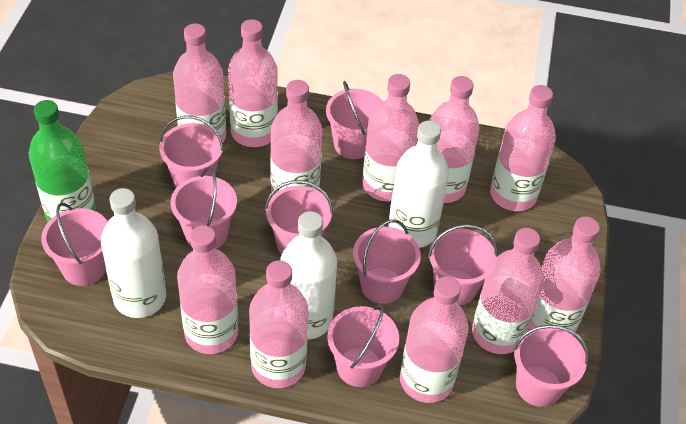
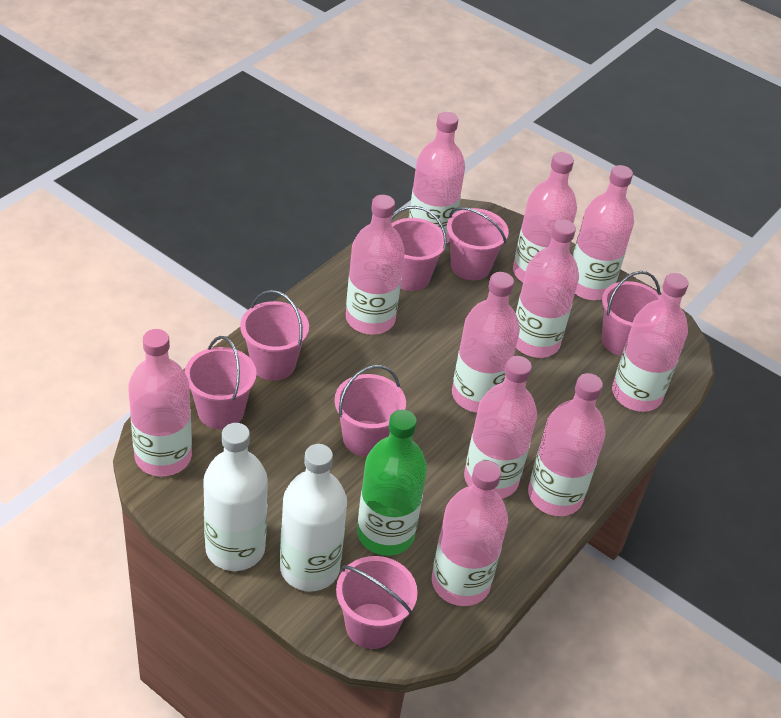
pink bucket: 9 -> 7
white bottle: 3 -> 2

